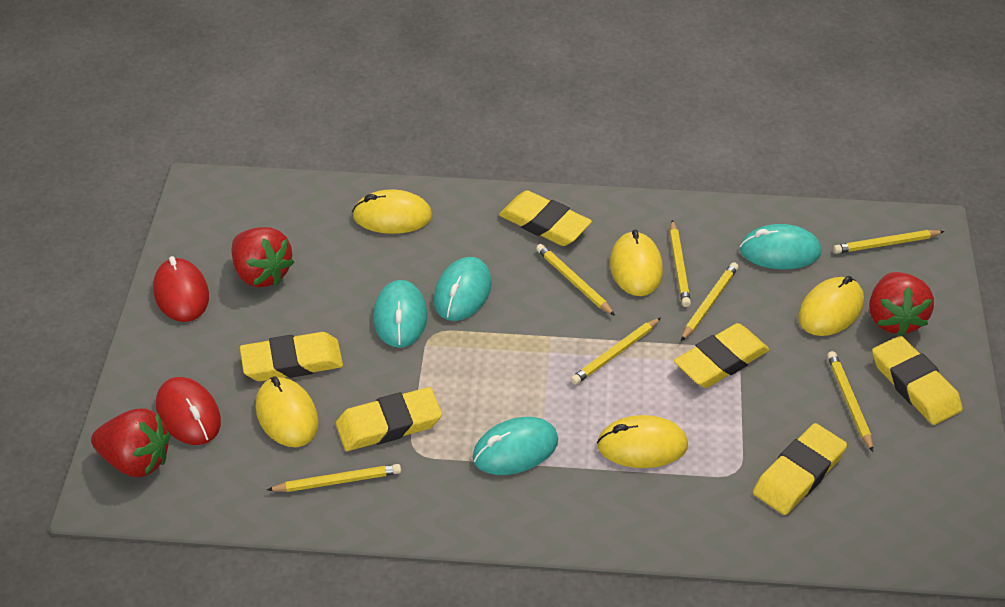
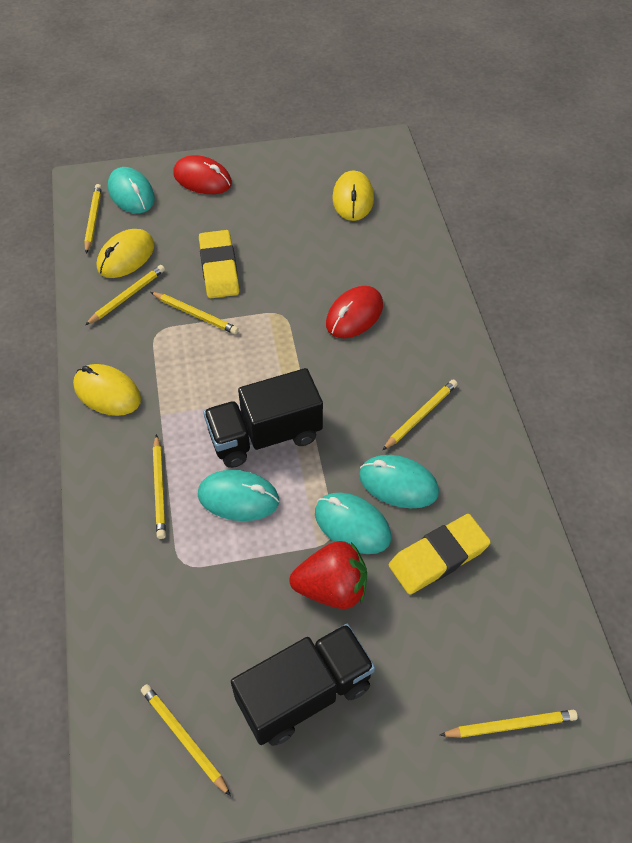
black truck: 0 -> 2
red strawberry: 3 -> 1
yellow eraser: 6 -> 2
yellow mouse: 5 -> 3

